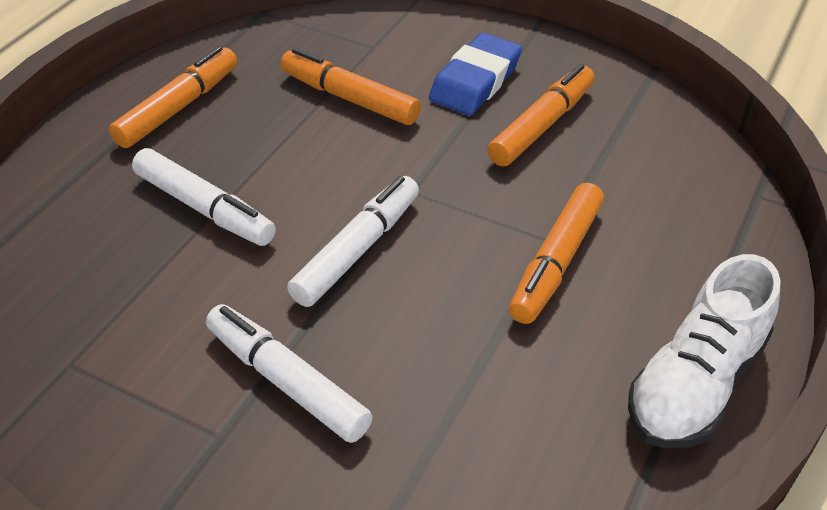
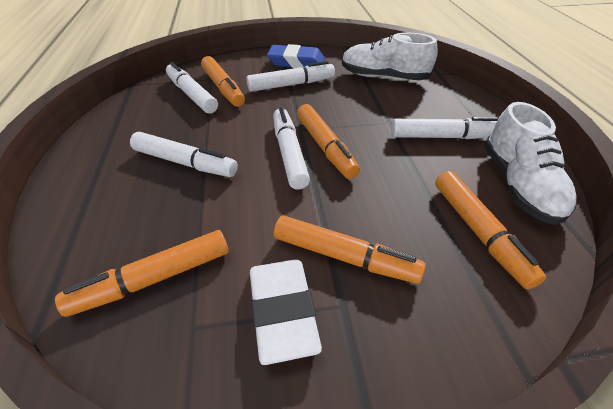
orange marker: 4 -> 5
white eraser: 0 -> 1
white marker: 3 -> 5
white shoe: 1 -> 2

